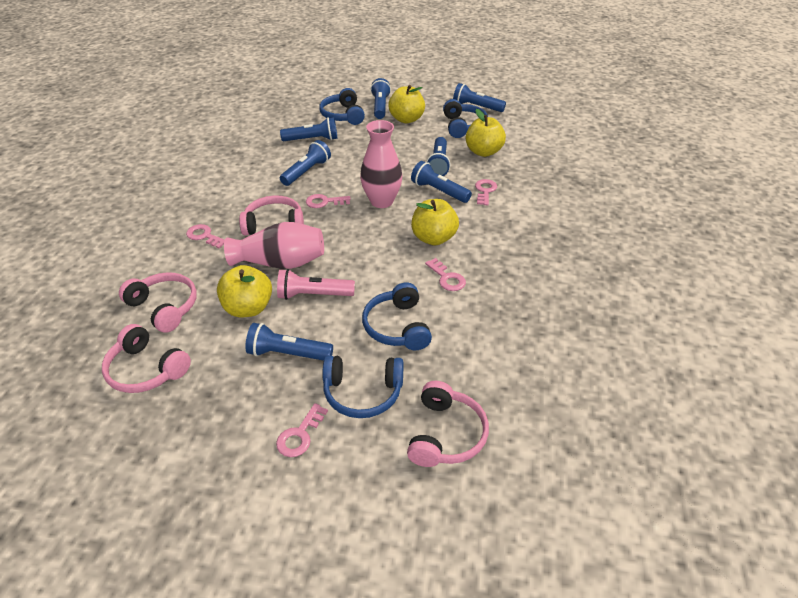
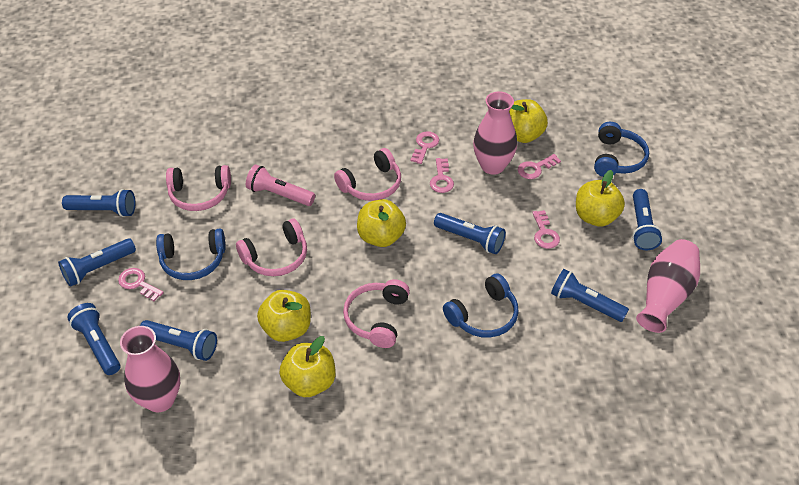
blue headphones: 4 -> 3
pink vase: 2 -> 3
yellow apple: 4 -> 5

